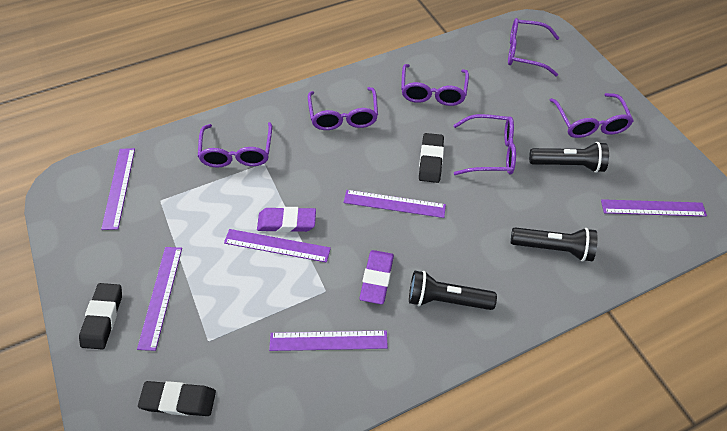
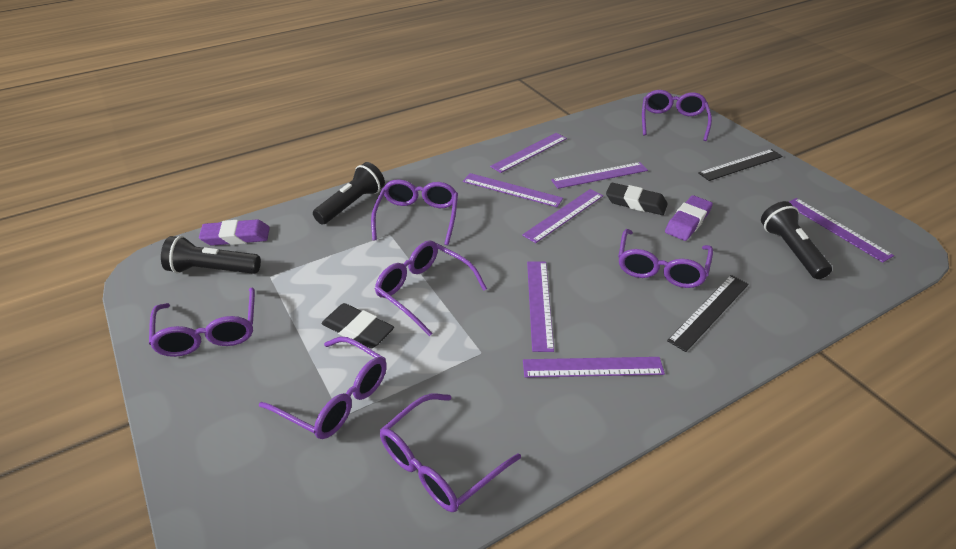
black eraser: 3 -> 2
black ruler: 0 -> 2
purple glasses: 6 -> 7
purple ruler: 6 -> 7

